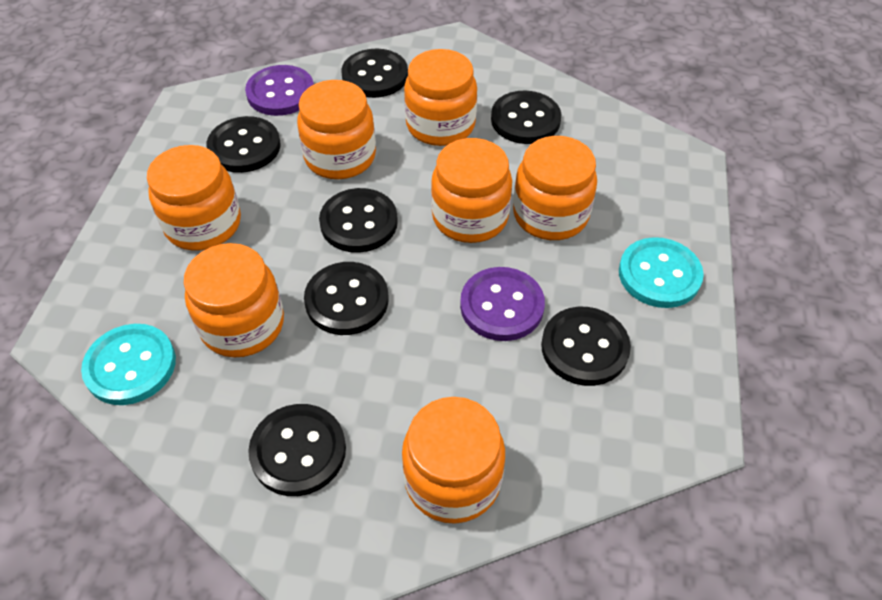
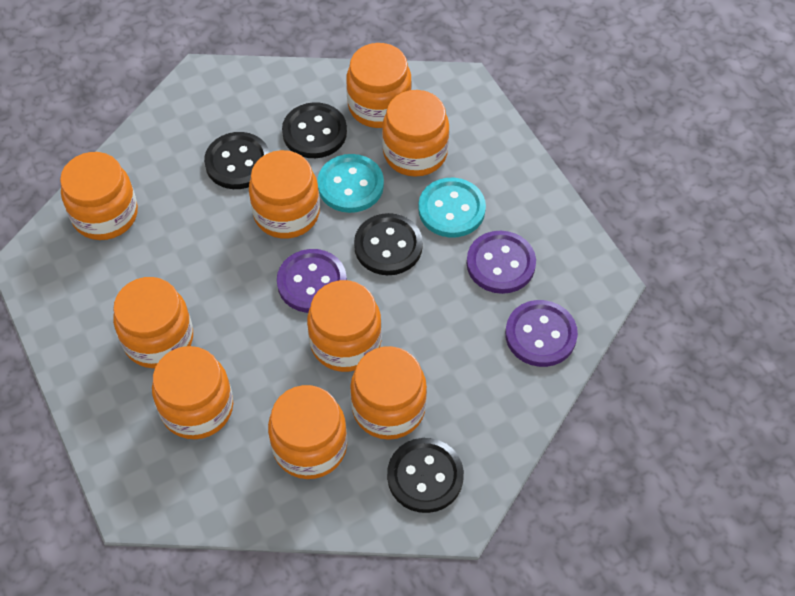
black button: 7 -> 4
orange jar: 7 -> 9
purple button: 2 -> 3

